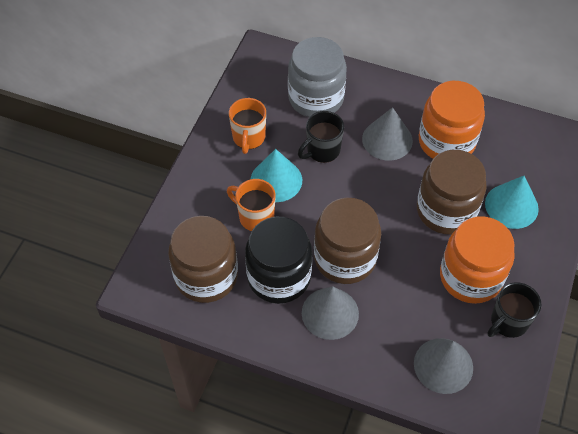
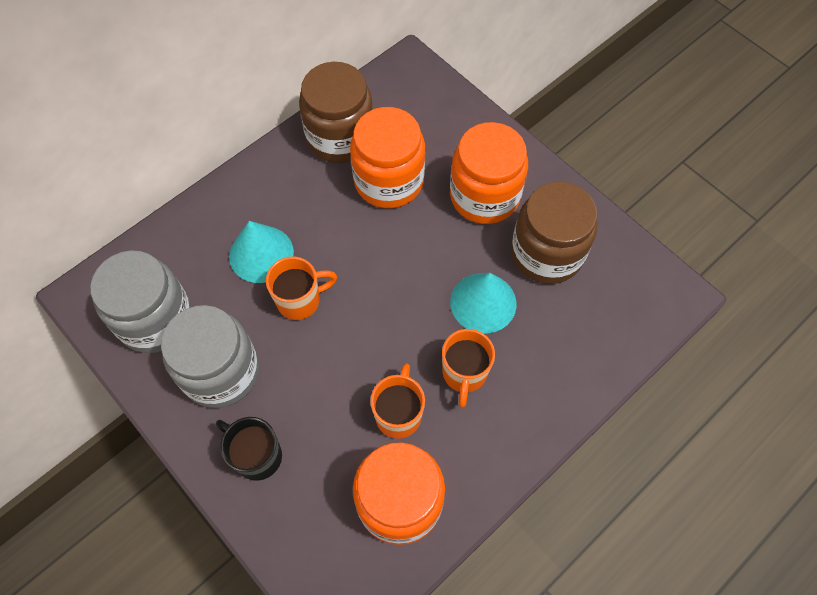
black jar: 1 -> 0
black mug: 2 -> 1
brown jar: 3 -> 2
grey cone: 3 -> 0
grey jar: 1 -> 2
orange jar: 2 -> 3
orange mug: 2 -> 3

